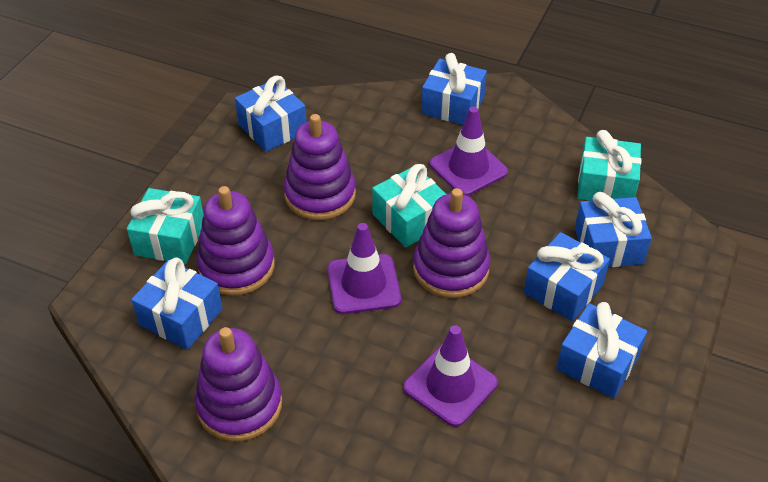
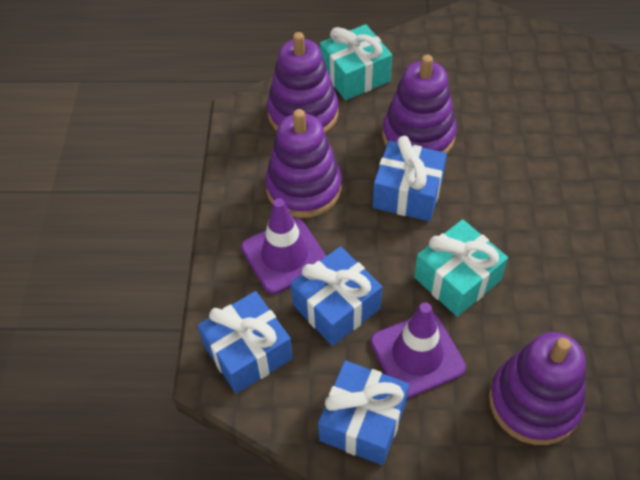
blue gift: 6 -> 4
purple traffic cone: 3 -> 2
turquoise gift: 3 -> 2

